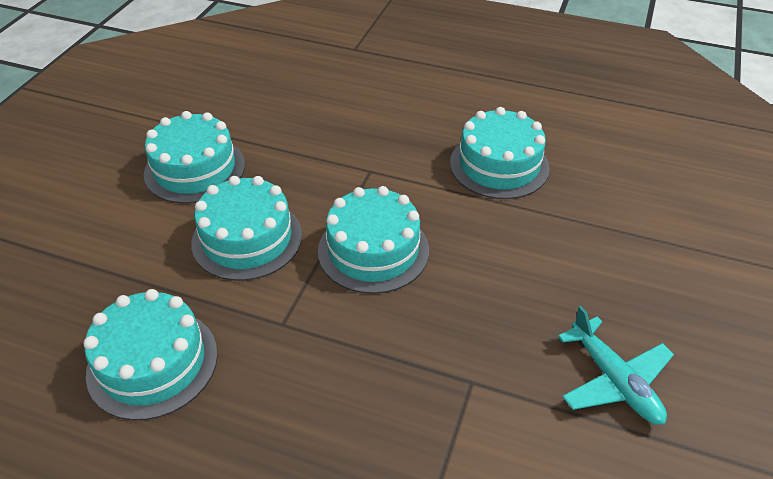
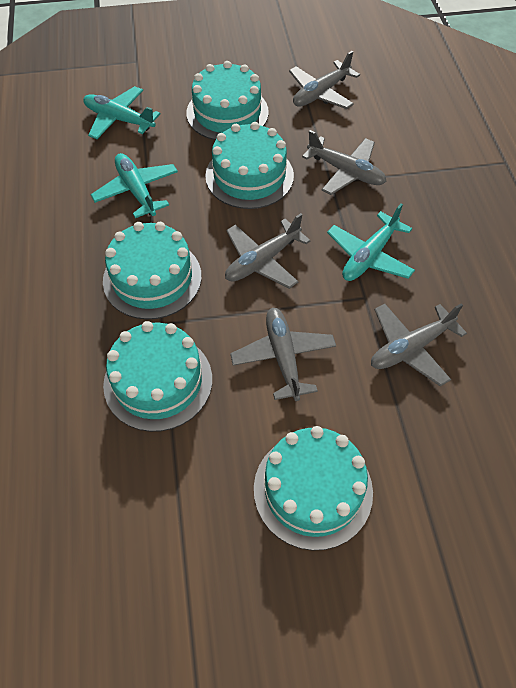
grey plane: 0 -> 5
turquoise plane: 1 -> 3

